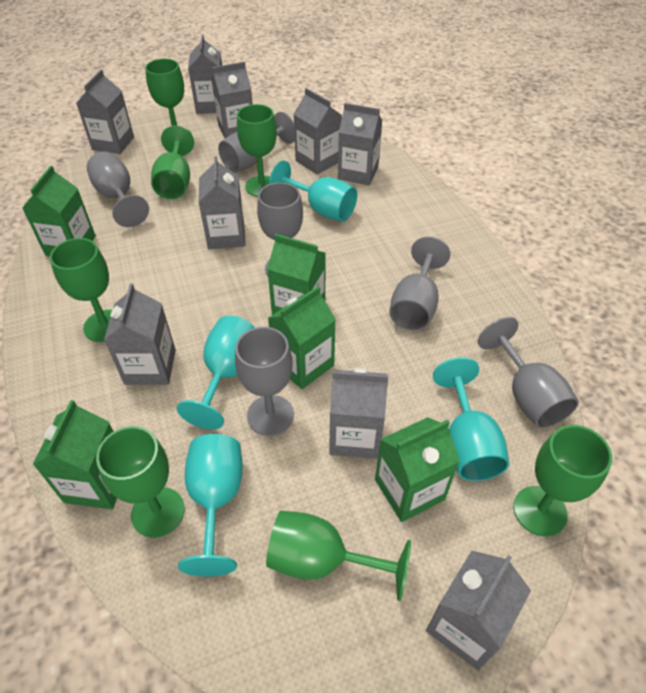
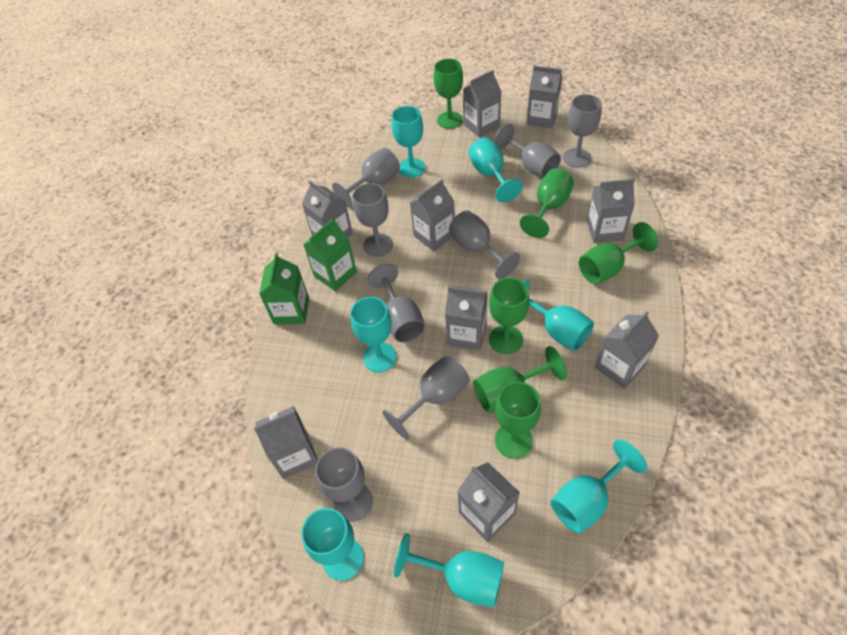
green carton: 5 -> 2
green goblet: 7 -> 6
grey goblet: 6 -> 8
turquoise goblet: 4 -> 7

